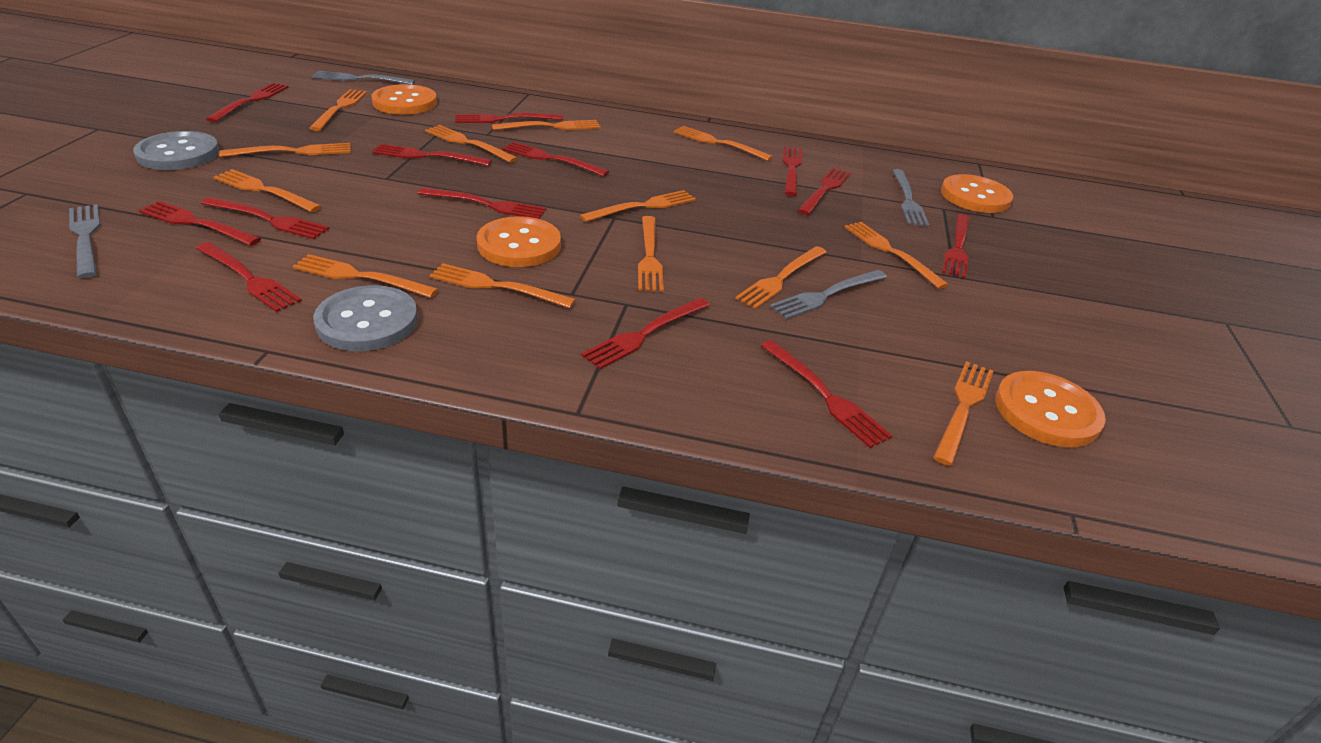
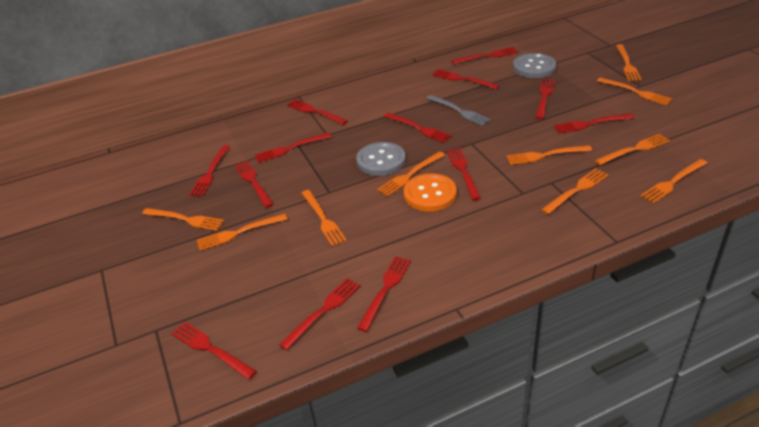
grey fork: 4 -> 1
orange button: 4 -> 1
orange fork: 13 -> 10

